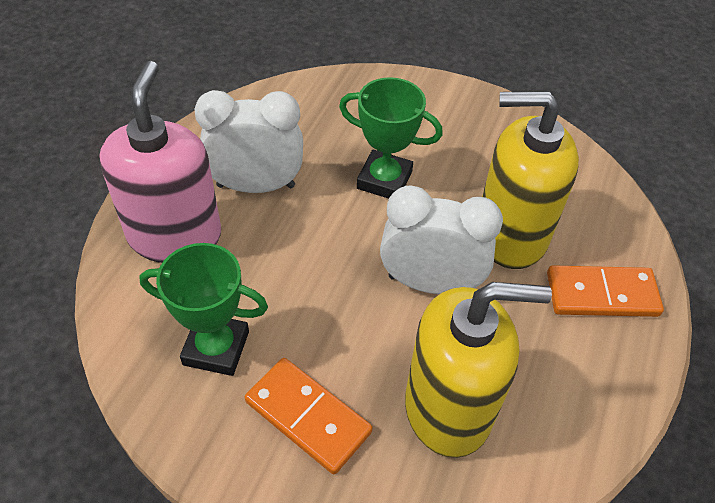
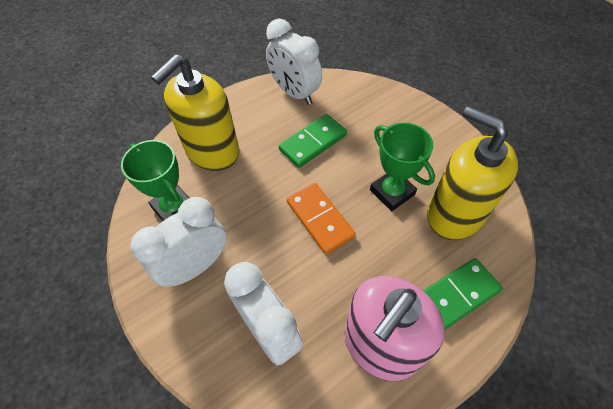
green domino: 0 -> 2
orange domino: 2 -> 1
white clock: 2 -> 3

